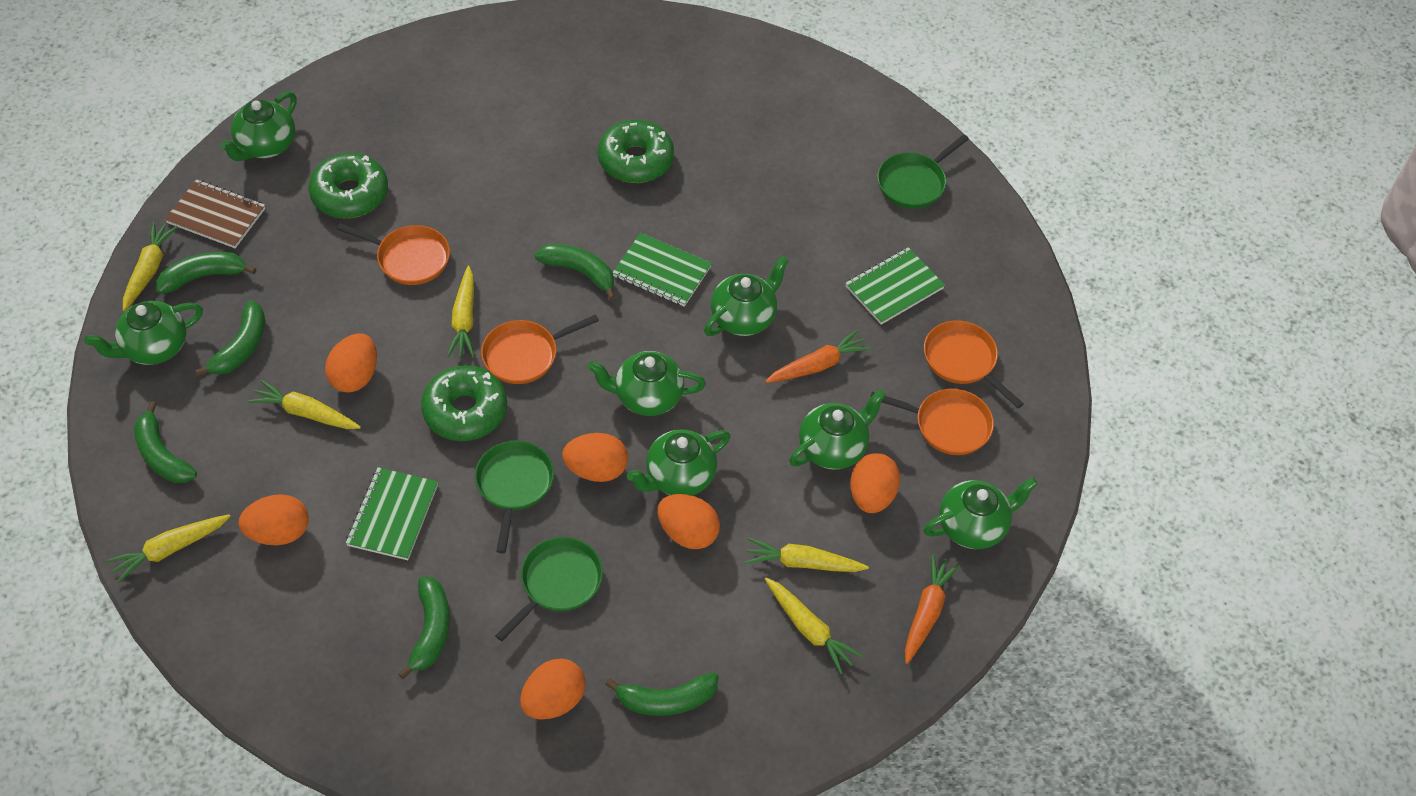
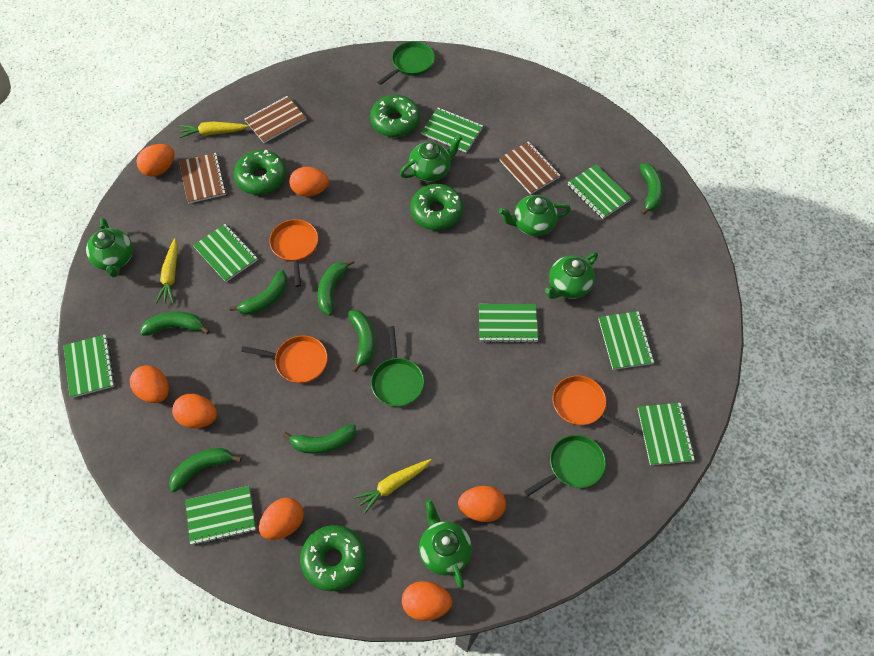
brown notebook: 1 -> 3
green banana: 6 -> 7
green donut: 3 -> 4
green notebook: 3 -> 8
green teapot: 7 -> 5
orange carrot: 2 -> 0
orange egg: 6 -> 7
orange pan: 4 -> 3
yellow carrot: 6 -> 3

